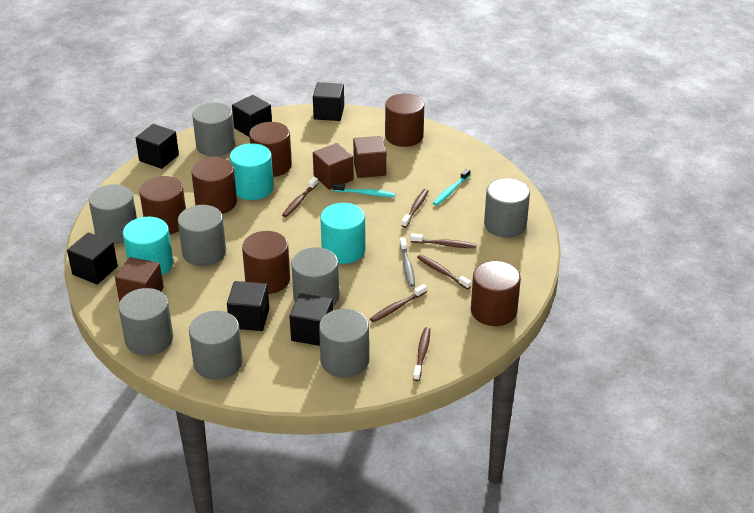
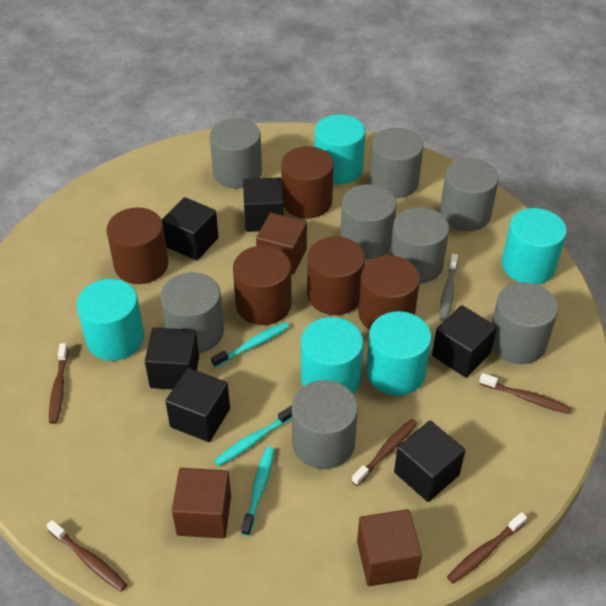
brown cylinder: 6 -> 5
brown toothbrush: 6 -> 5
turquoise cylinder: 3 -> 5
turquoise toothbrush: 2 -> 3

